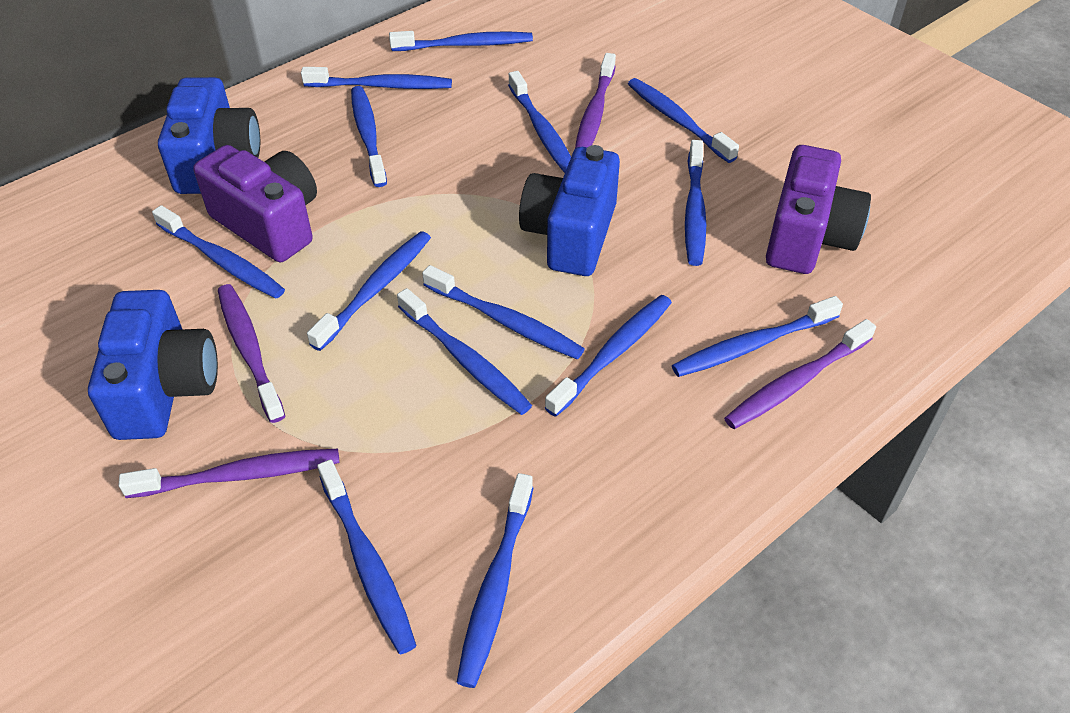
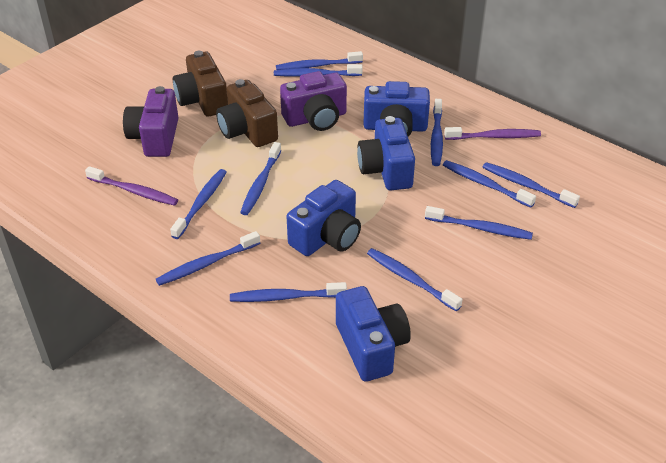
blue camera: 3 -> 4
blue toothbrush: 14 -> 11
brown camera: 0 -> 2
purple toothbrush: 4 -> 2

